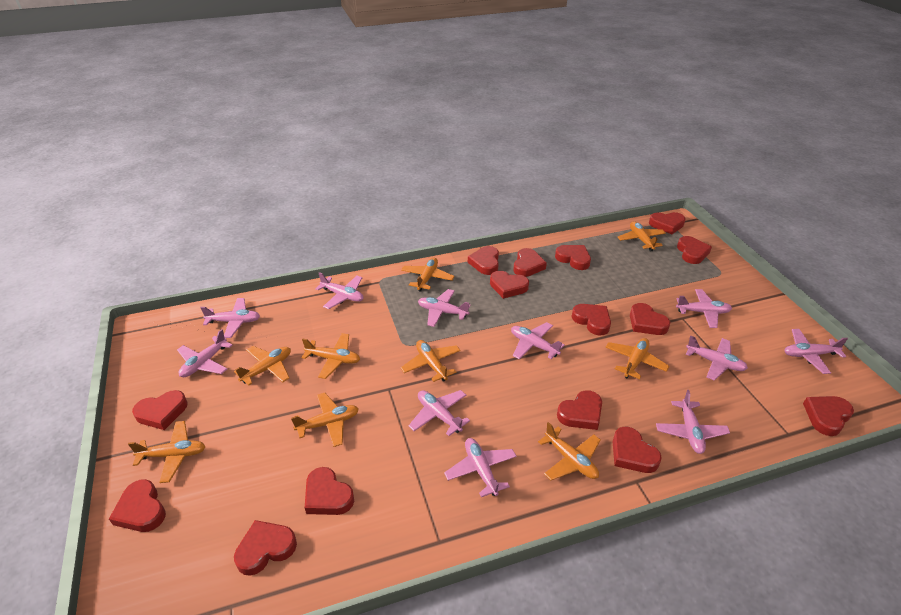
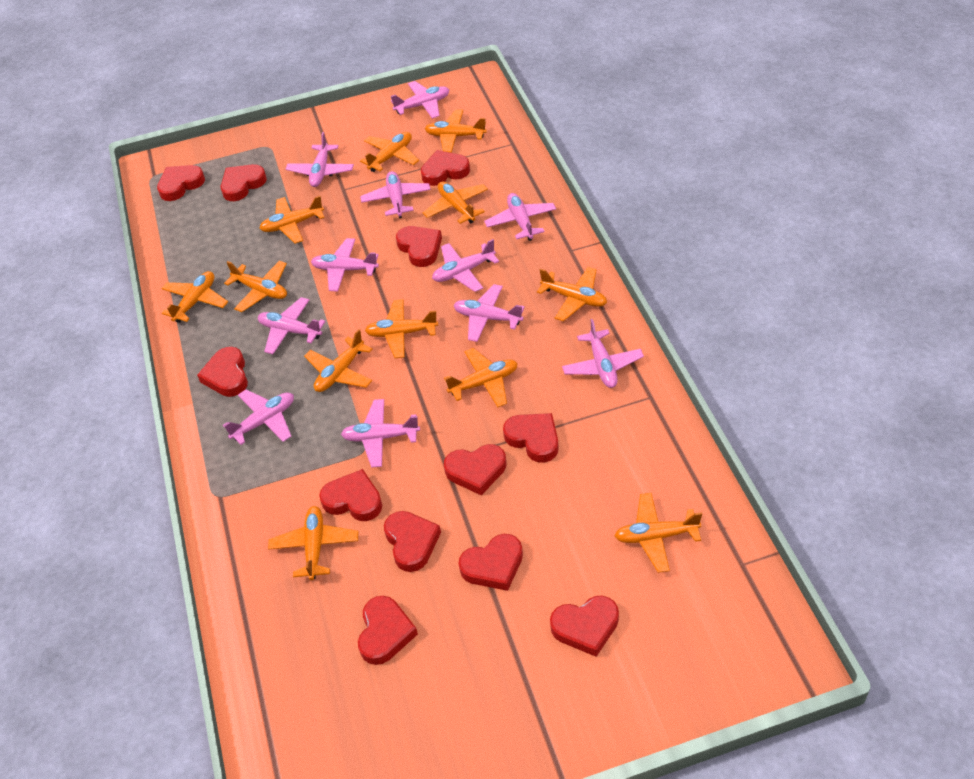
orange plane: 9 -> 12
red heart: 15 -> 12

